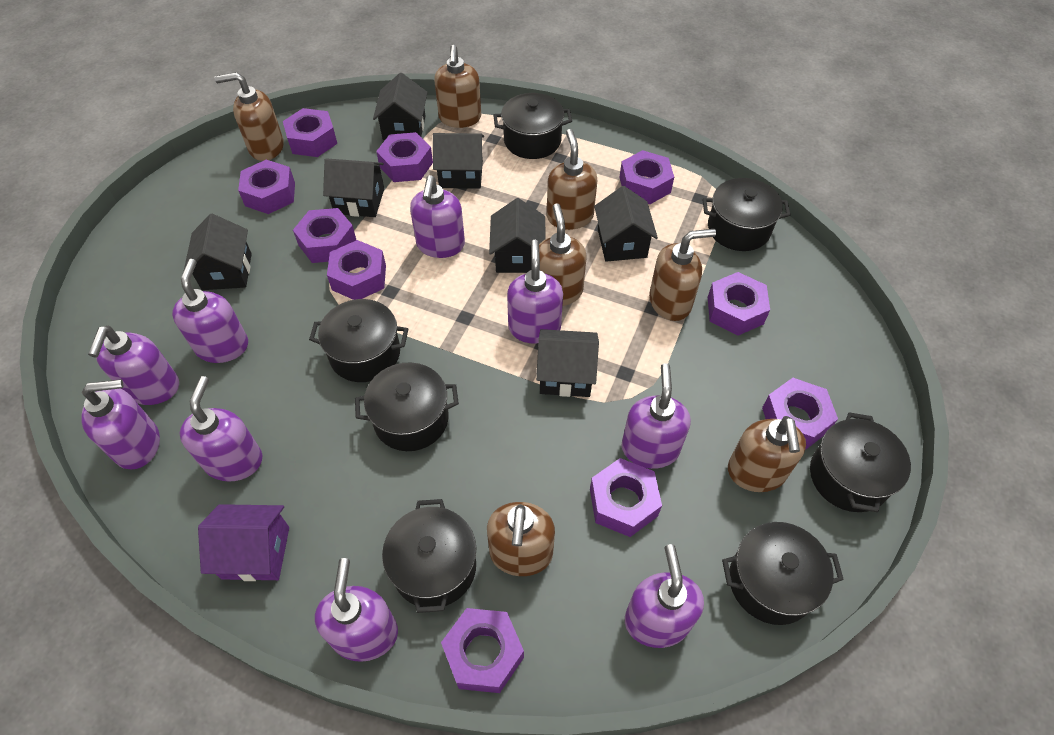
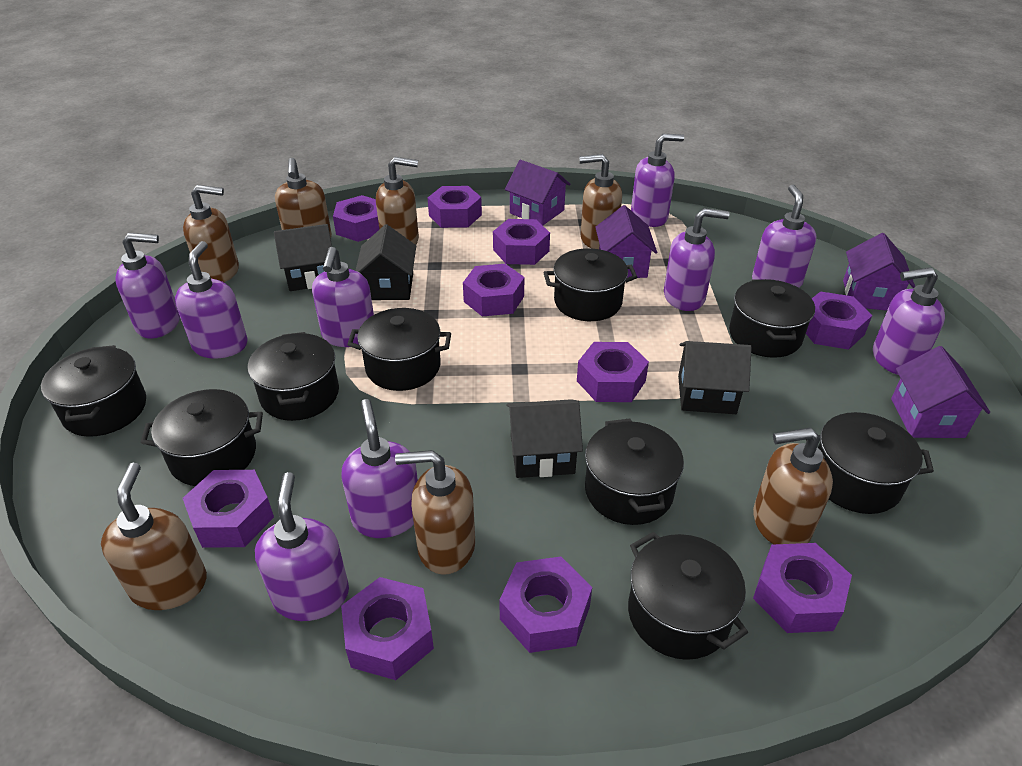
black house: 7 -> 4
black pot: 7 -> 9
purple house: 1 -> 4

